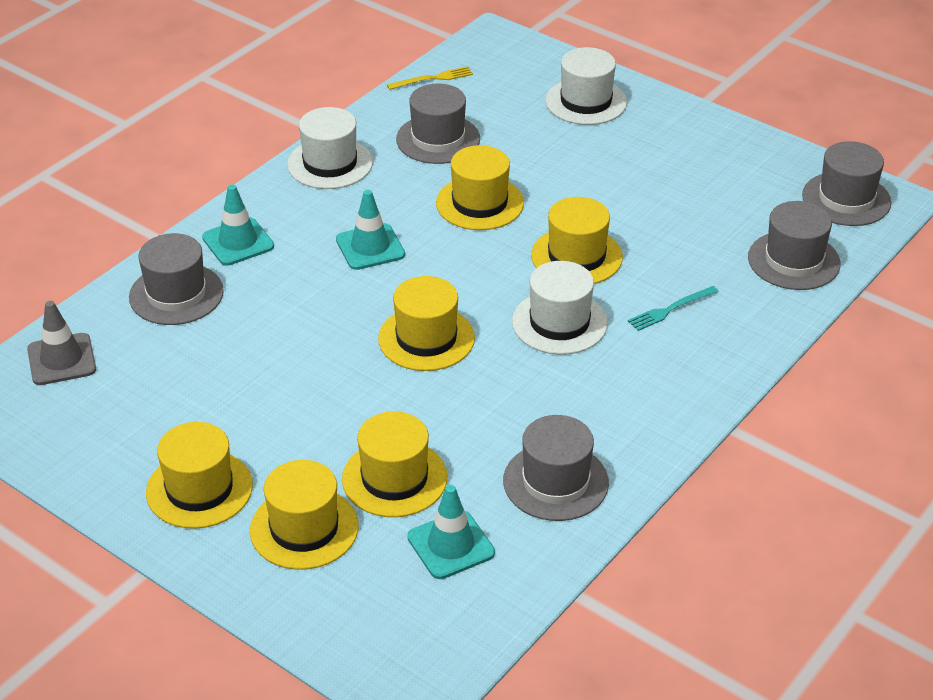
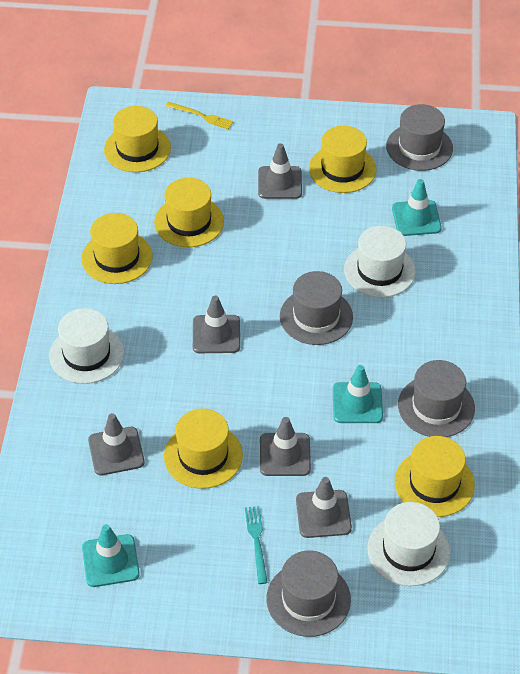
grey hat: 5 -> 4
grey traffic cone: 1 -> 5

